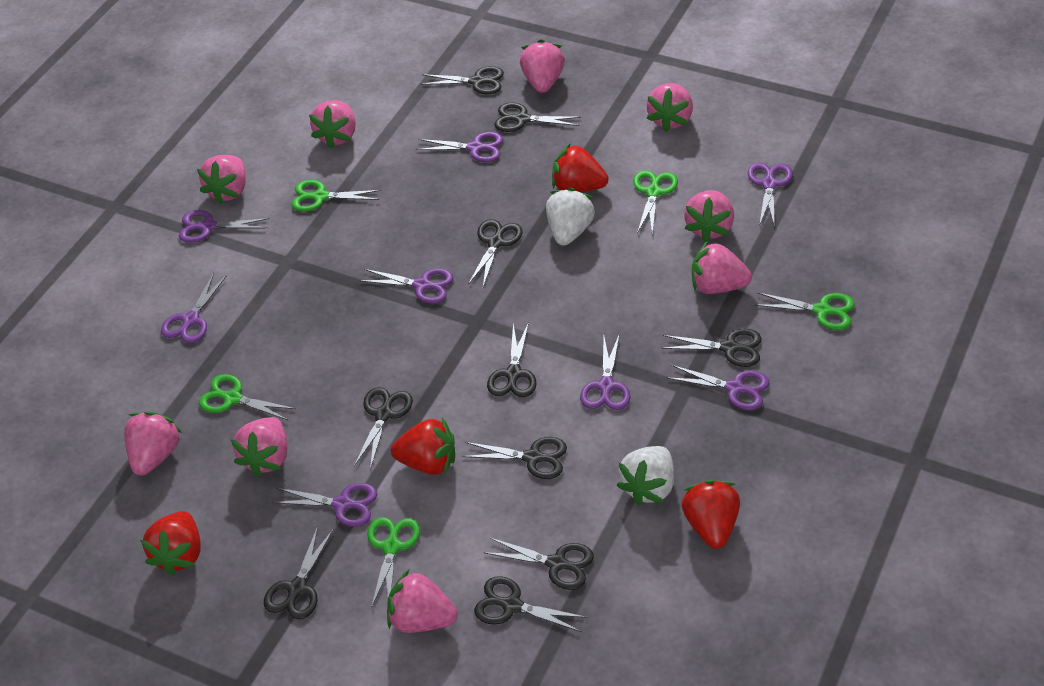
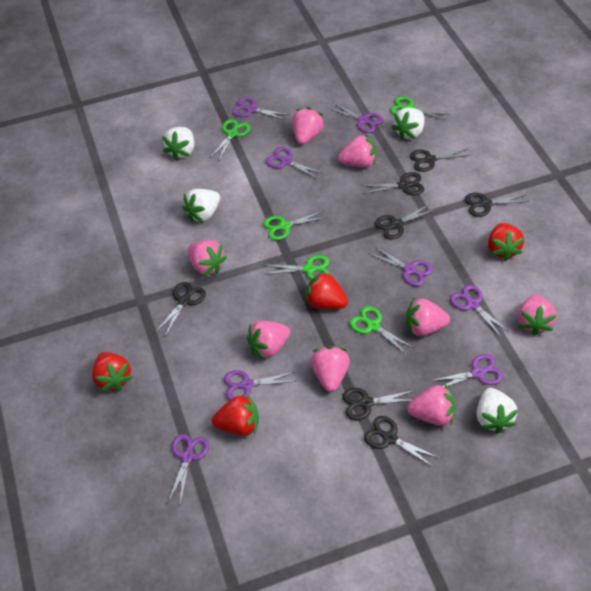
black scissors: 10 -> 7
pink strawberry: 9 -> 8
white strawberry: 2 -> 4

